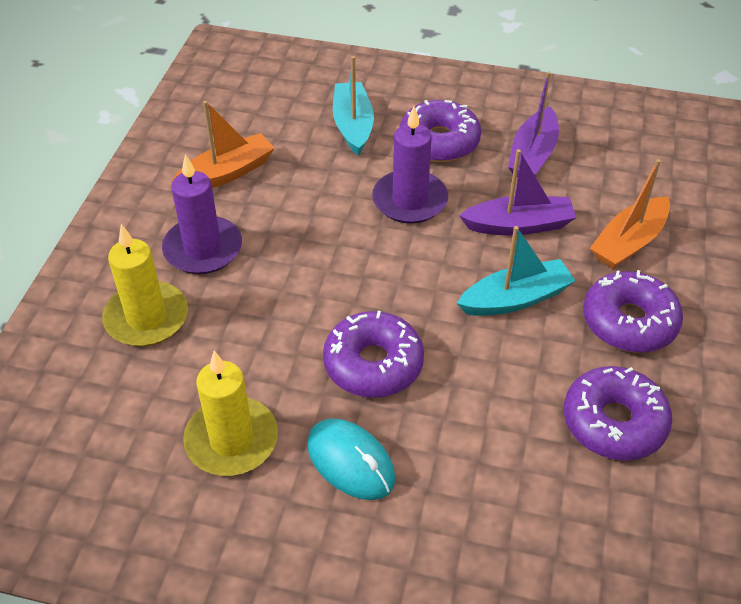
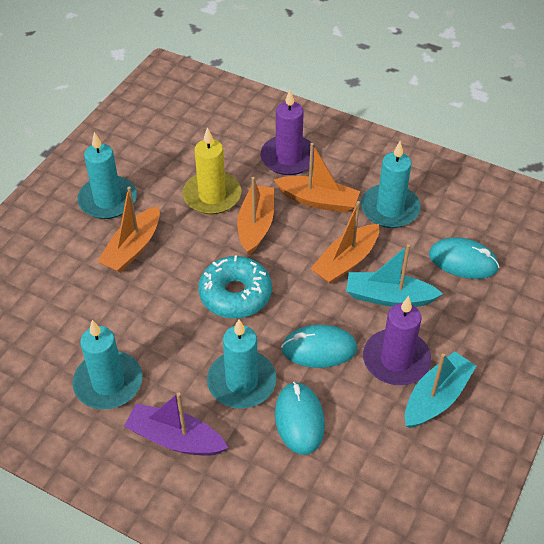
orange boat: 2 -> 4
purple boat: 2 -> 1
purple donut: 4 -> 0
turquoise candle: 0 -> 4
turquoise donut: 0 -> 1
turquoise mouse: 1 -> 3
yellow candle: 2 -> 1

